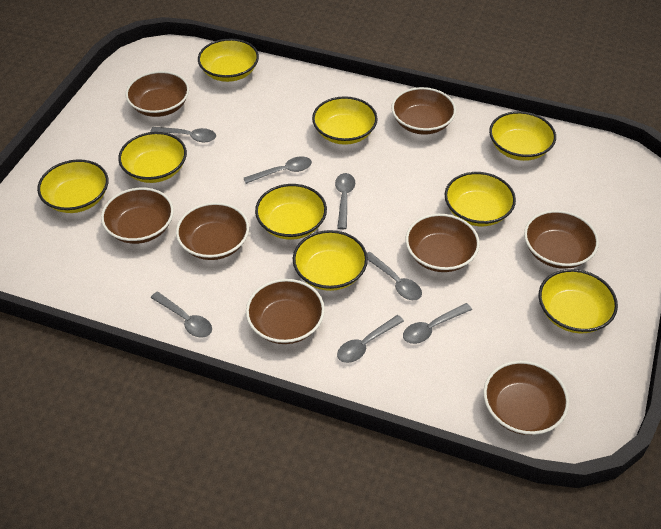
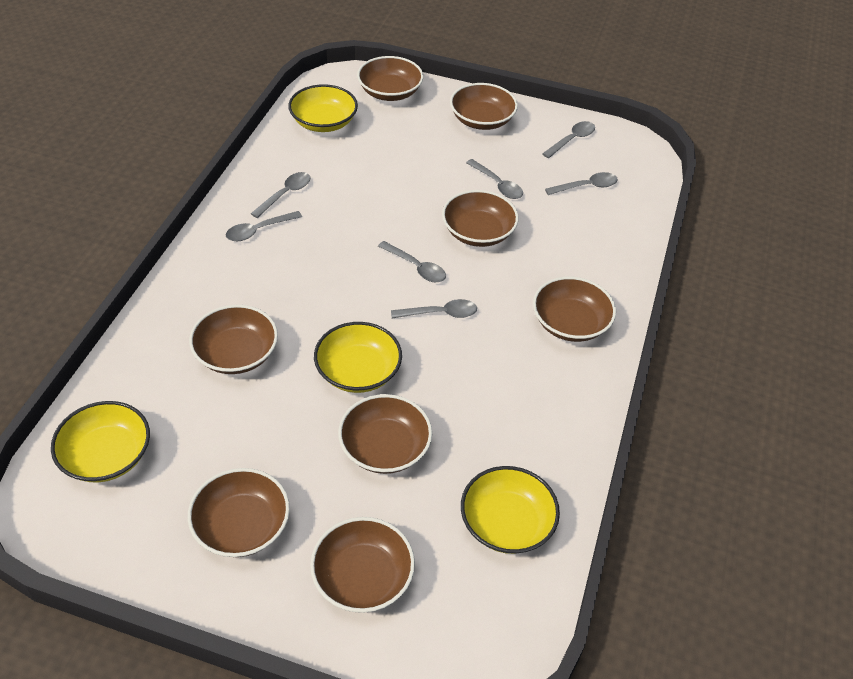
yellow bowl: 9 -> 4

